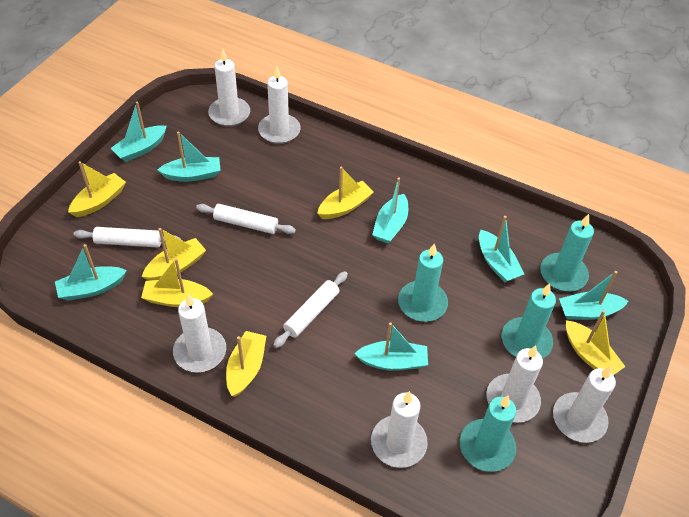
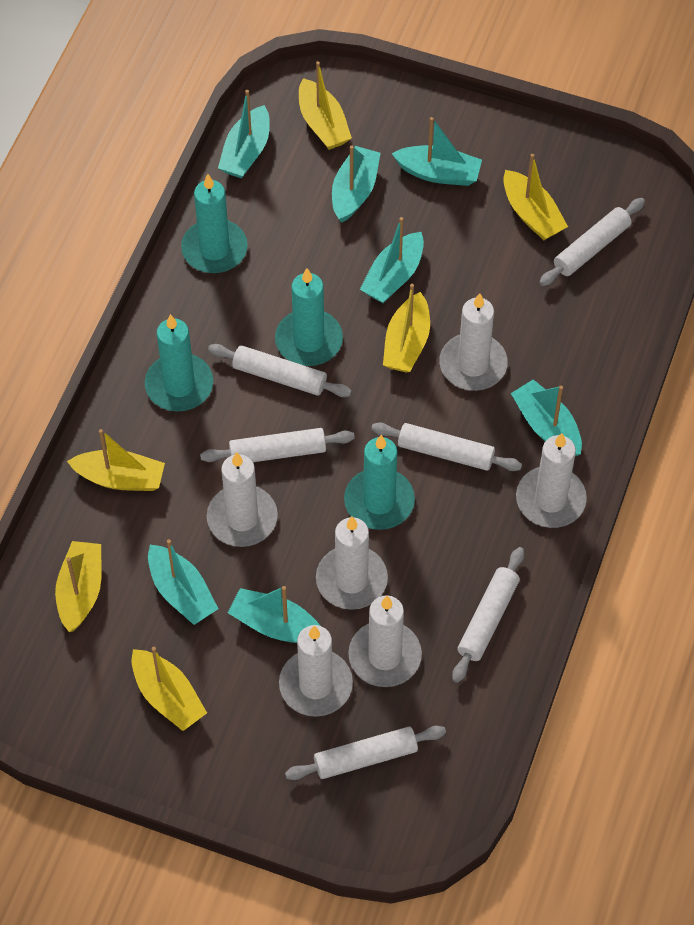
white rolling pin: 3 -> 6

